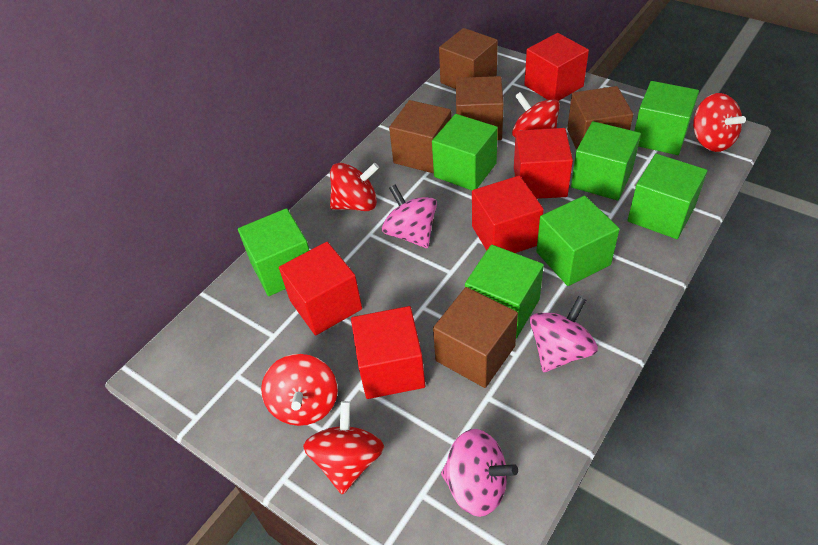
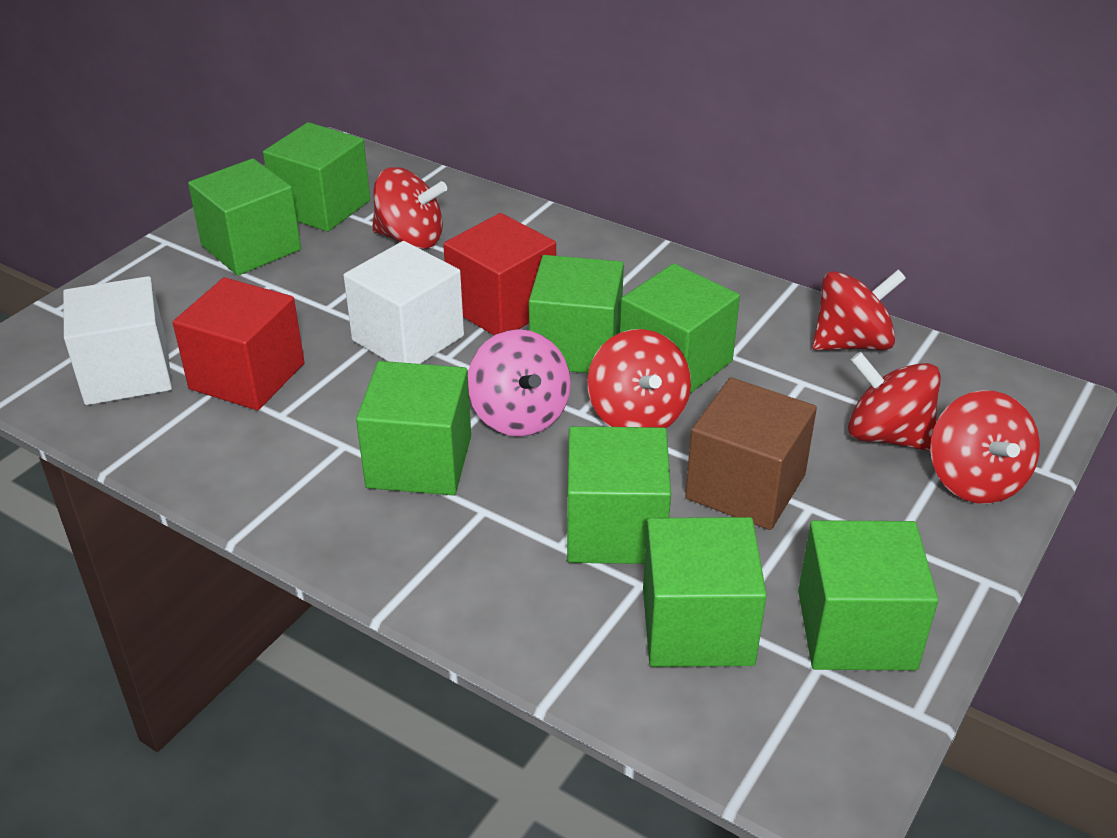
brown cube: 5 -> 1
green cube: 7 -> 8
pink spinning top: 3 -> 1
red cube: 5 -> 2
white cube: 0 -> 2

